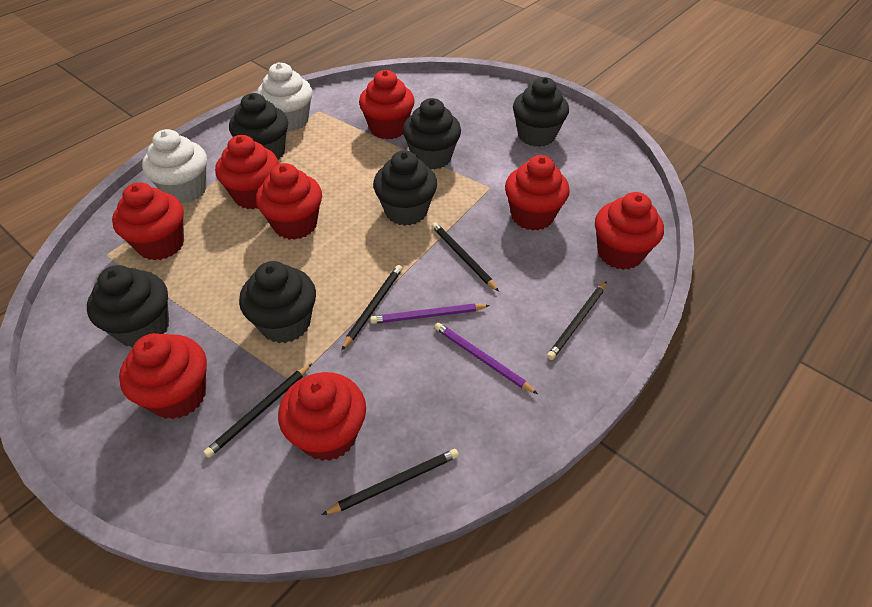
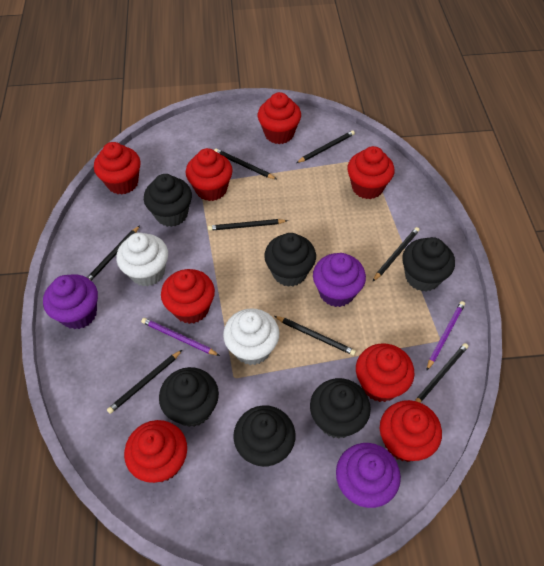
black pencil: 5 -> 8
purple cupcake: 0 -> 3

